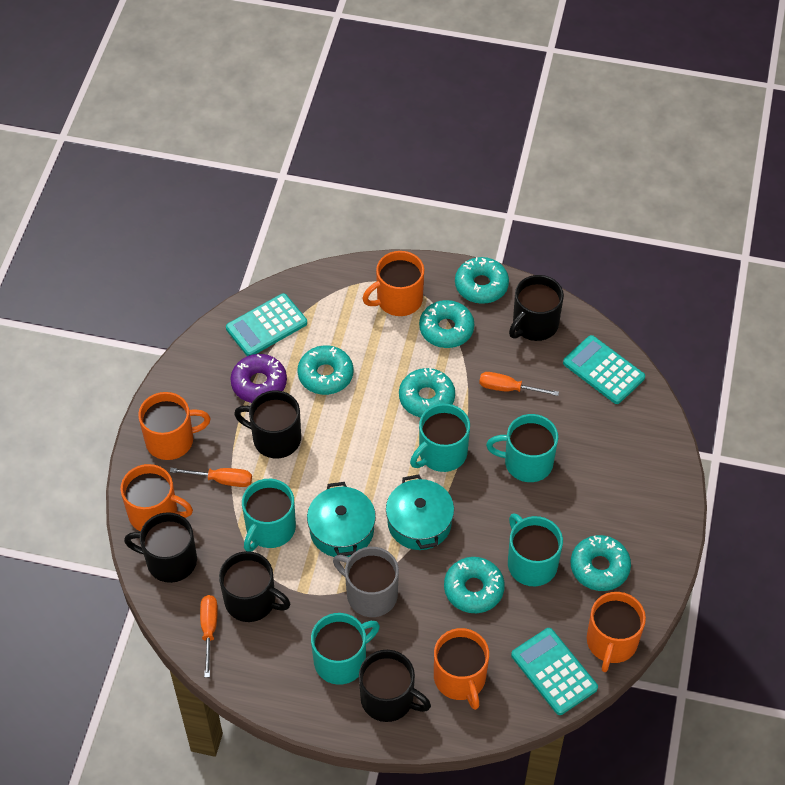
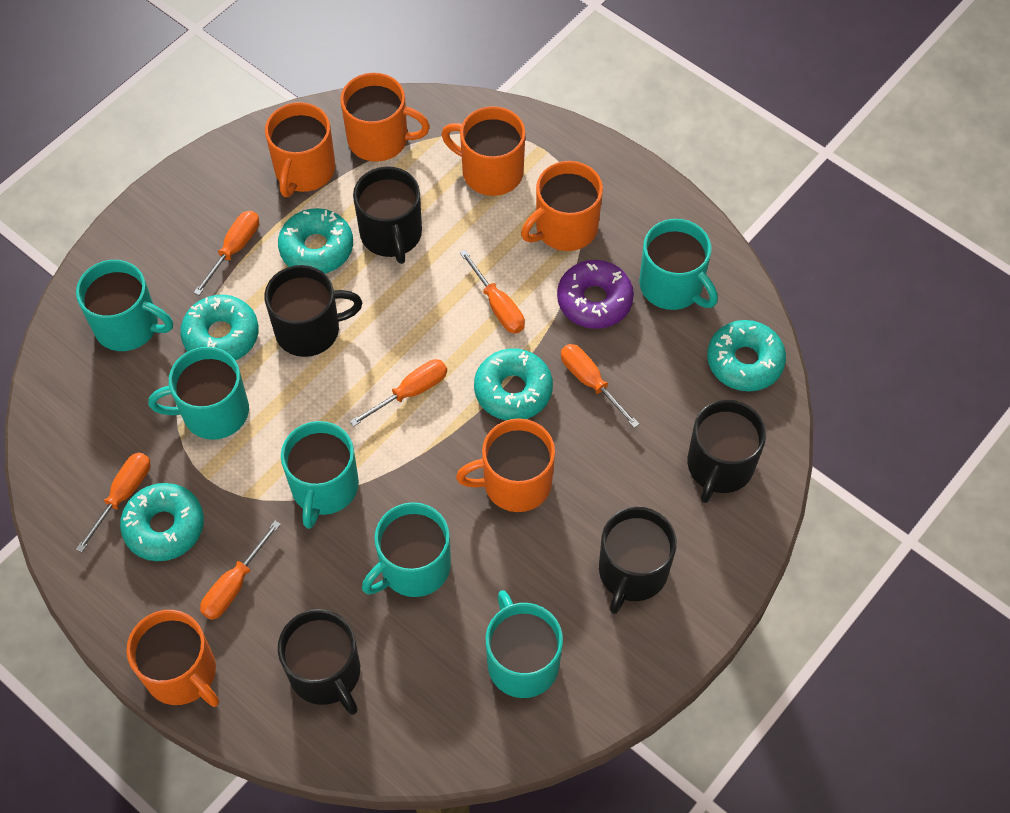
grey mug: 1 -> 0
orange mug: 5 -> 6
orange screwdriver: 3 -> 6
turquoise calculator: 3 -> 0
turquoise donut: 6 -> 5
turquoise mug: 5 -> 6
turquoise pot: 2 -> 0

